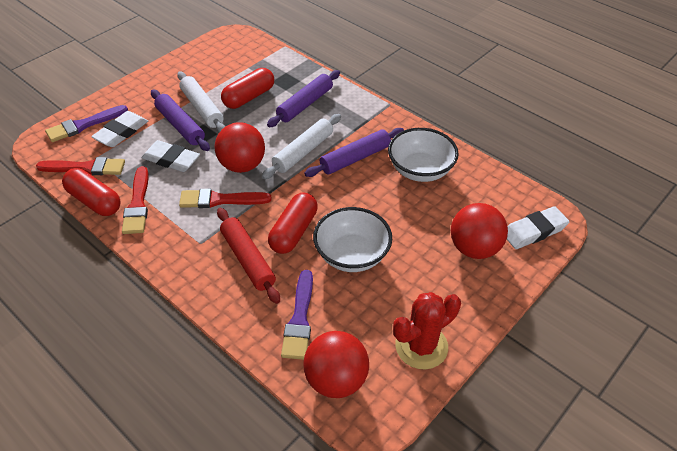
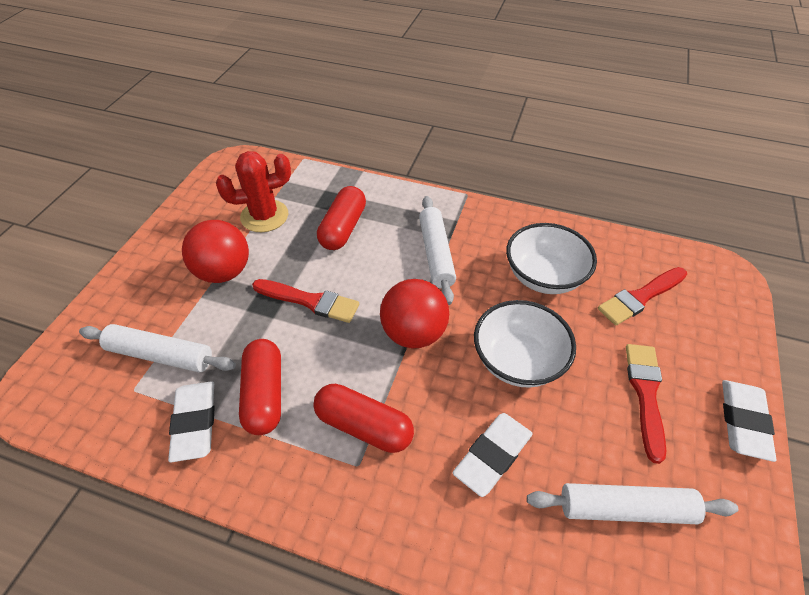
purple brush: 2 -> 0
purple rolling pin: 3 -> 0
red ball: 3 -> 2
red rolling pin: 1 -> 0
white rolling pin: 2 -> 3

